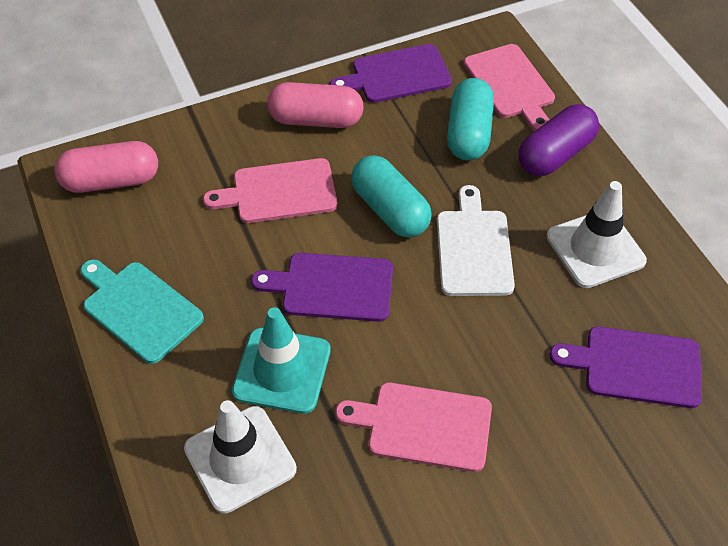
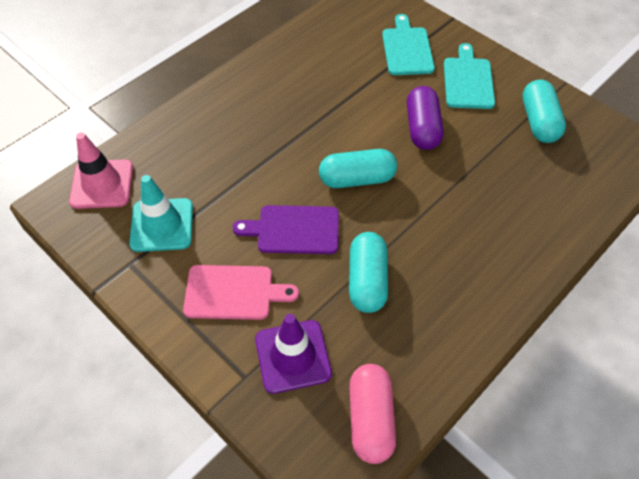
pink capsule: 2 -> 1
pink cutting board: 3 -> 1
pink traffic cone: 0 -> 1
purple cutting board: 3 -> 1
purple traffic cone: 0 -> 1
turquoise capsule: 2 -> 3
turquoise cutting board: 1 -> 2
white cutting board: 1 -> 0
white traffic cone: 2 -> 0

